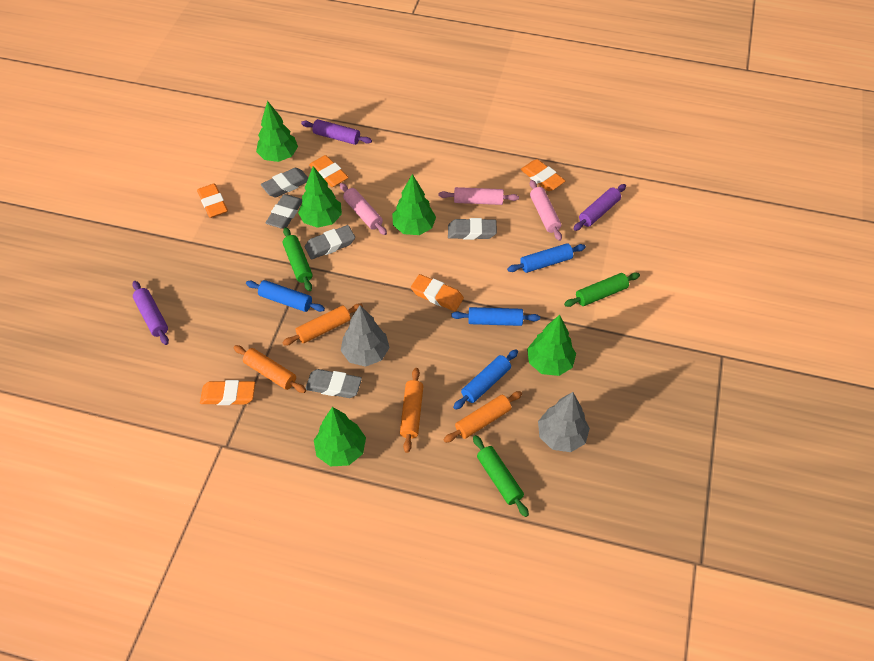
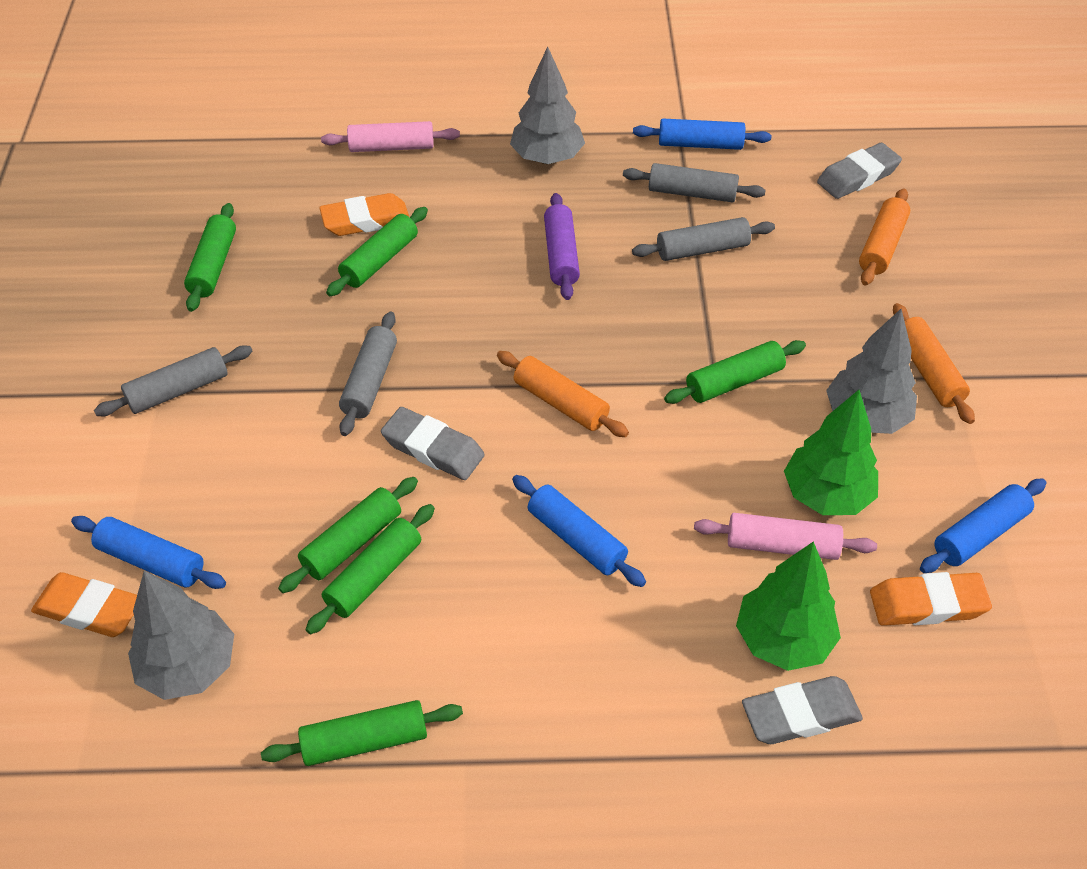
green rolling pin: 3 -> 6
green tree: 5 -> 2
grey eraser: 5 -> 3
grey rolling pin: 0 -> 4
grey tree: 2 -> 3
orange eraser: 5 -> 3
orange rolling pin: 4 -> 3
pink rolling pin: 3 -> 2
purple rolling pin: 3 -> 1

